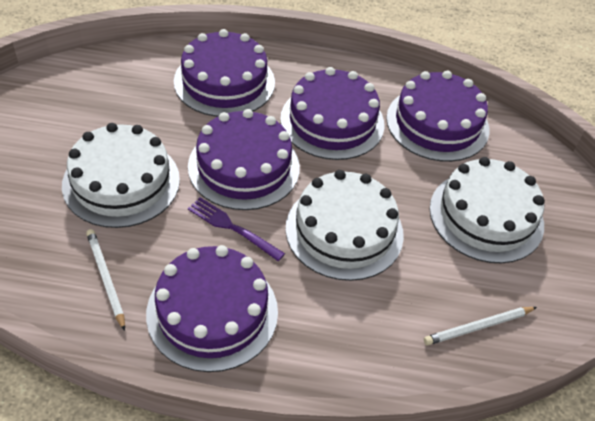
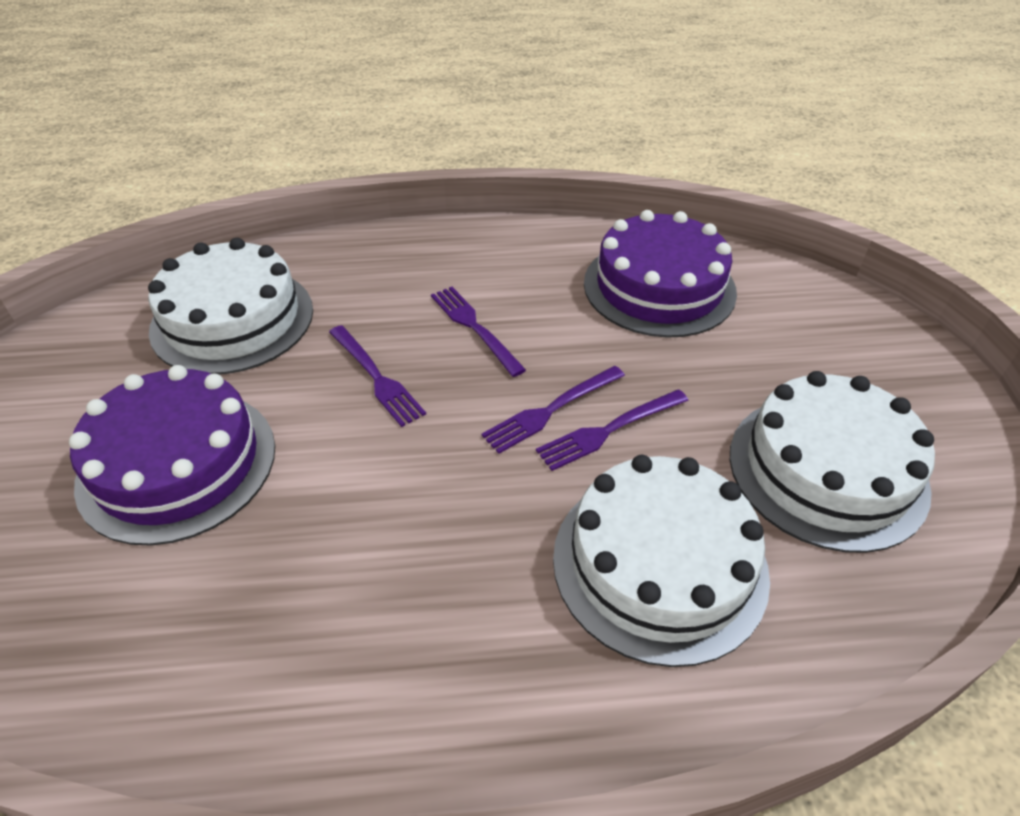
purple cake: 5 -> 2
purple fork: 1 -> 4
white pencil: 2 -> 0

